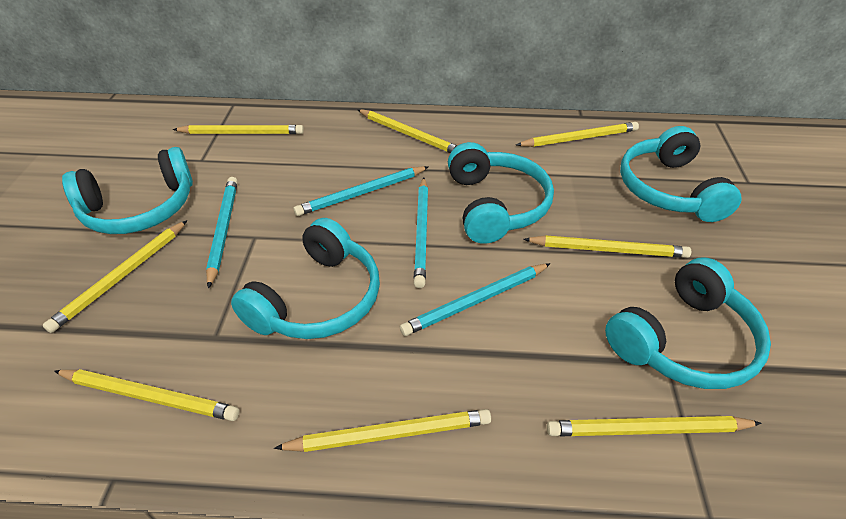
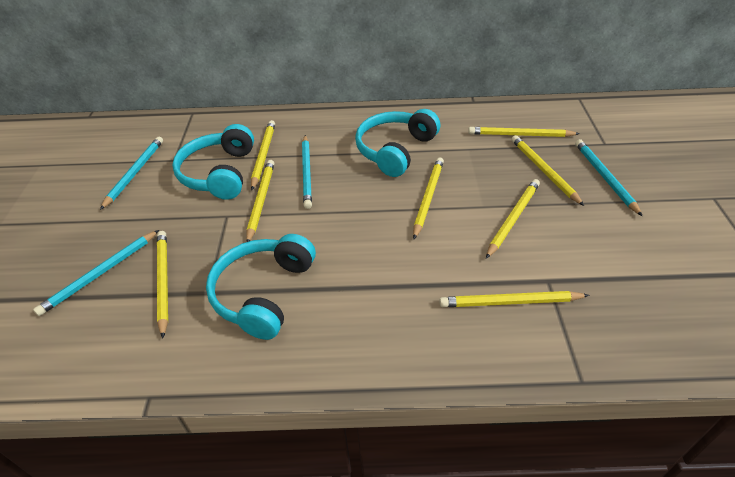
turquoise headphones: 5 -> 3

